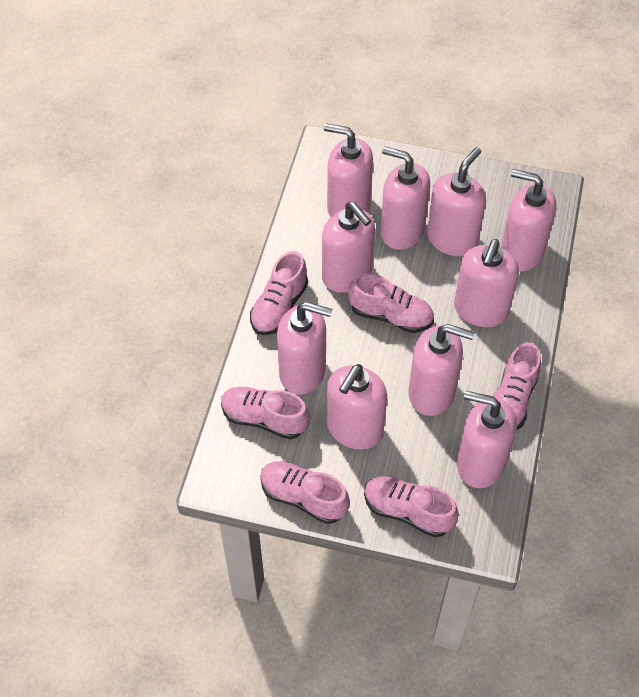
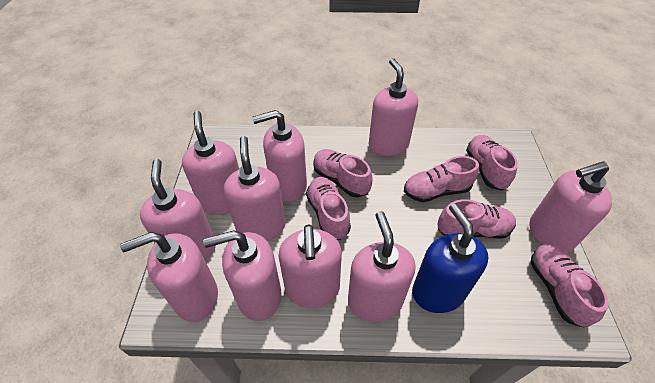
blue soap dispenser: 0 -> 1

